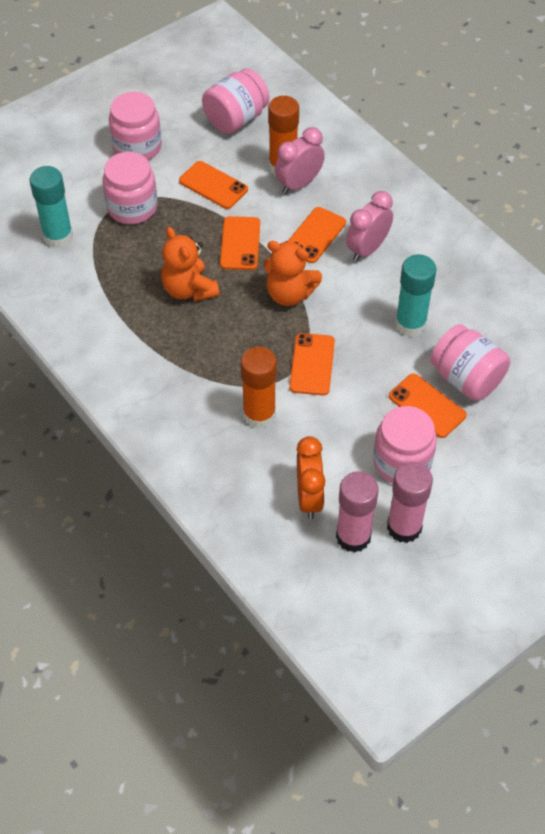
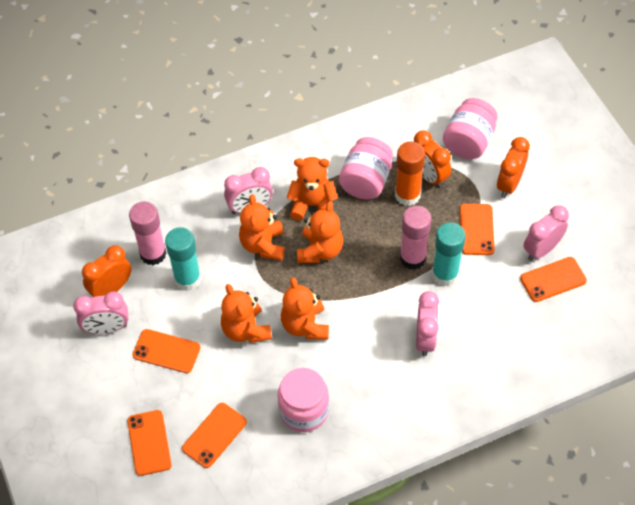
orange clock: 1 -> 3
orange glue stick: 2 -> 1
orange teddy bear: 2 -> 5
pink clock: 2 -> 4
pink jar: 5 -> 3

